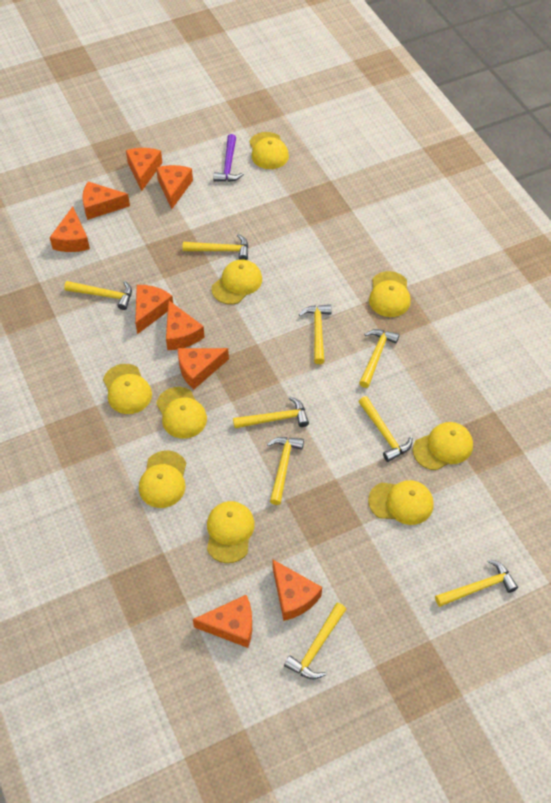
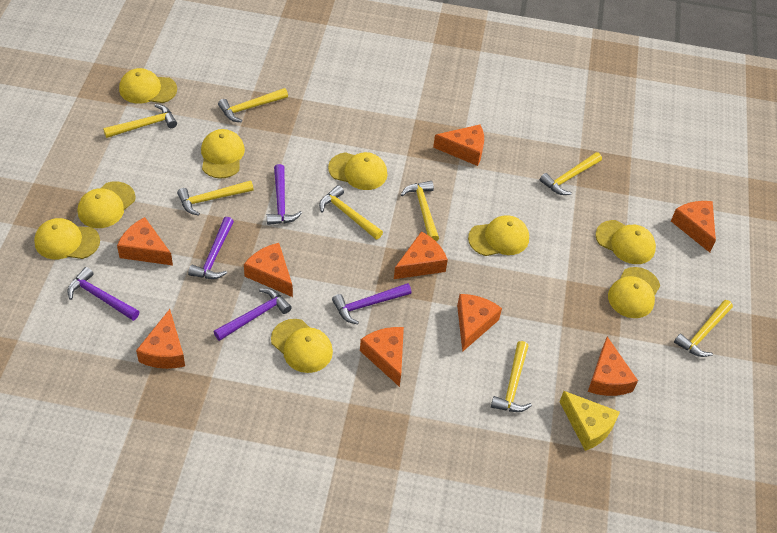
purple hammer: 1 -> 5
yellow cheese: 0 -> 1
yellow hammer: 9 -> 8

